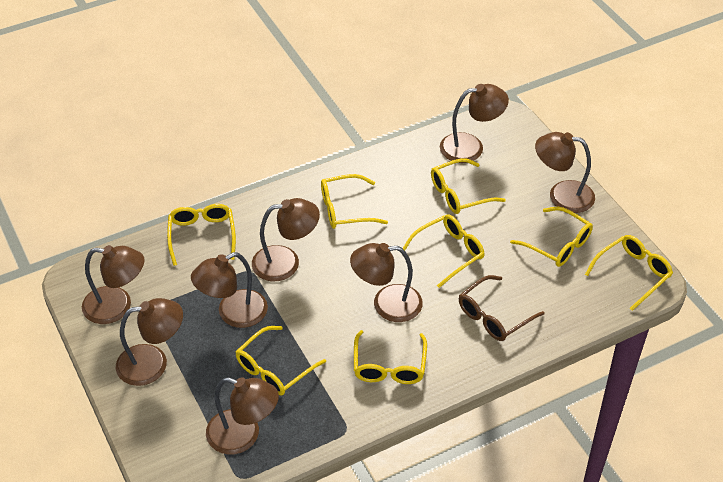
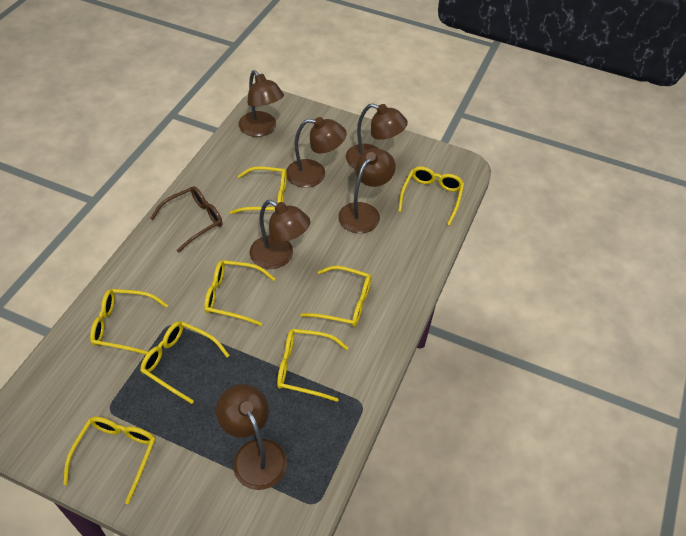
brown lamp: 8 -> 6

